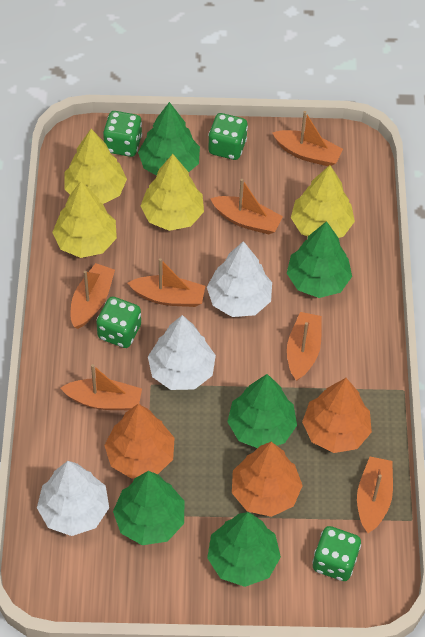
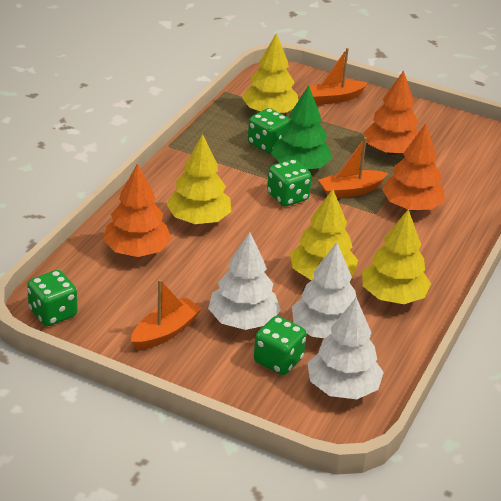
green tree: 5 -> 1
orange boat: 7 -> 3

